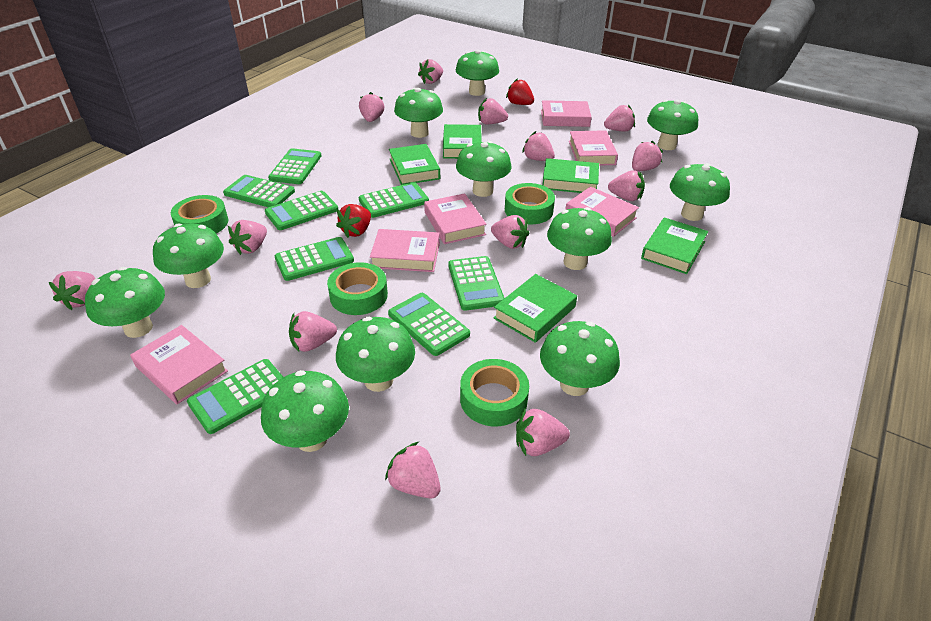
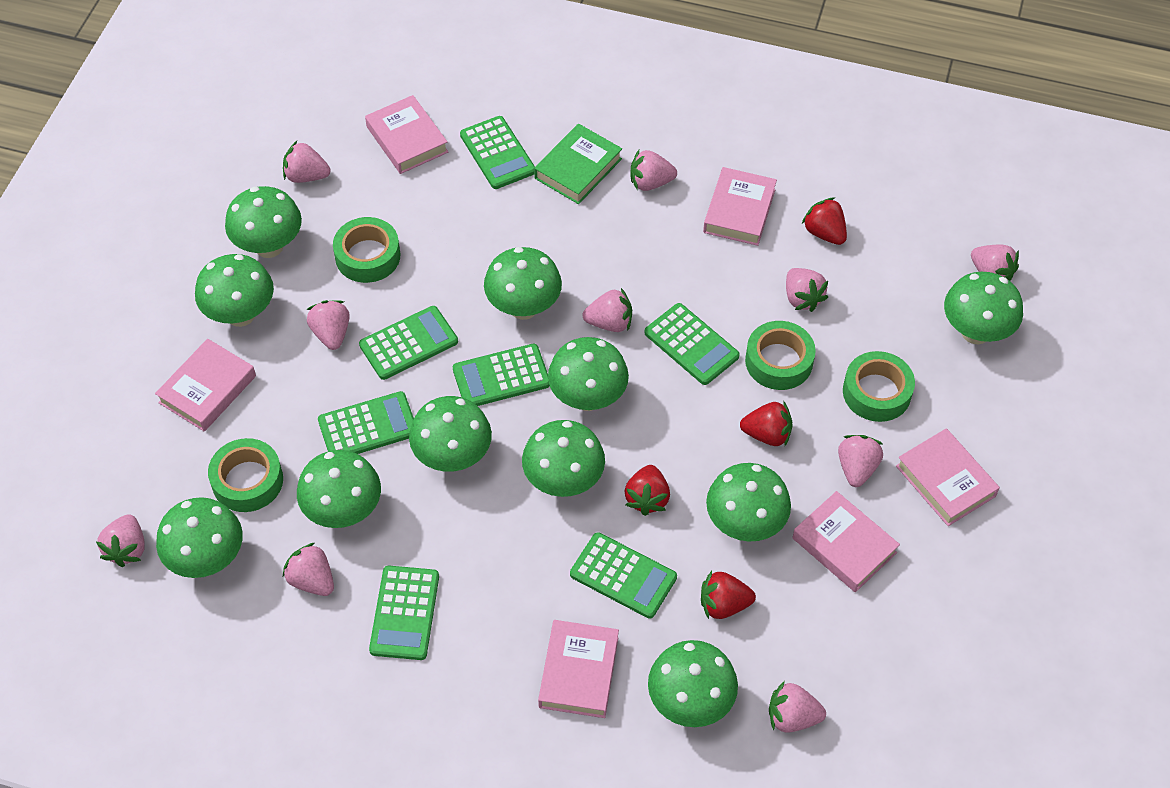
green book: 5 -> 1
green calculator: 8 -> 7
pink strawberry: 13 -> 10
red strawberry: 2 -> 4

